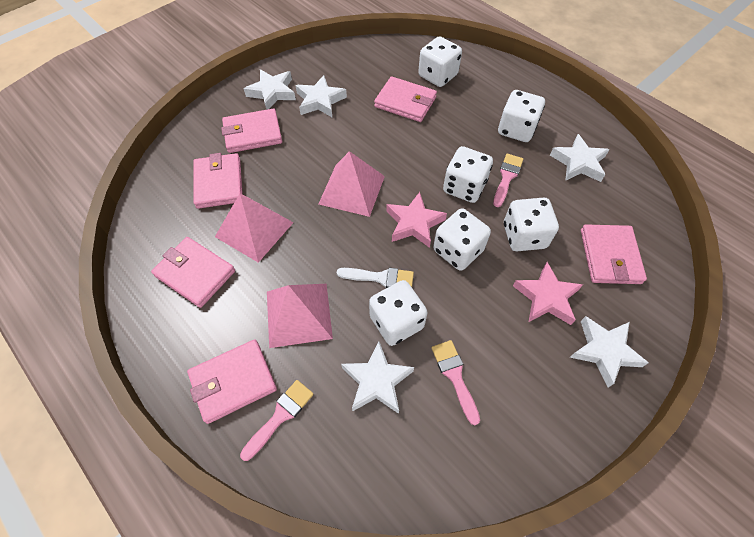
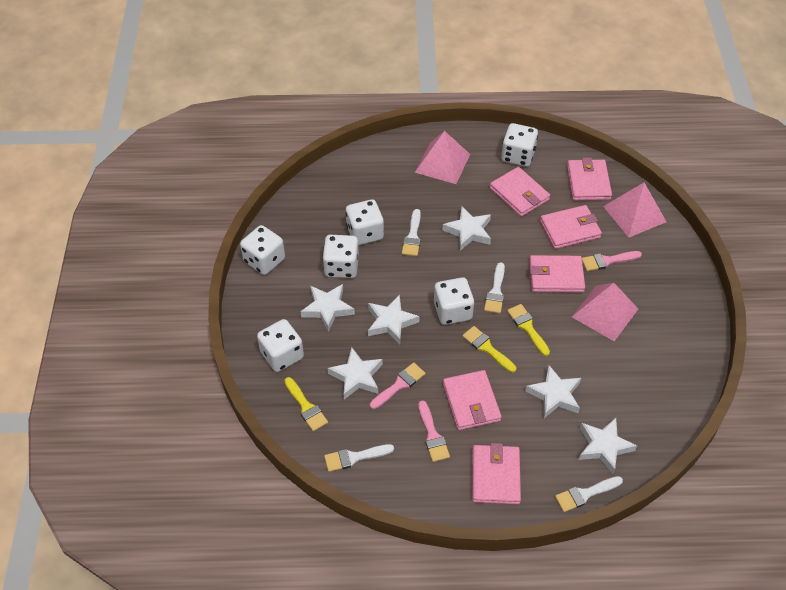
pink star: 2 -> 0
white brush: 1 -> 4
white star: 5 -> 6
yellow brush: 0 -> 3

